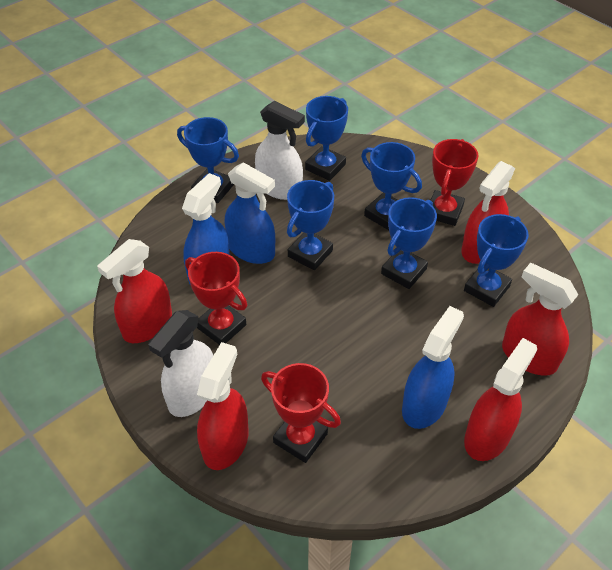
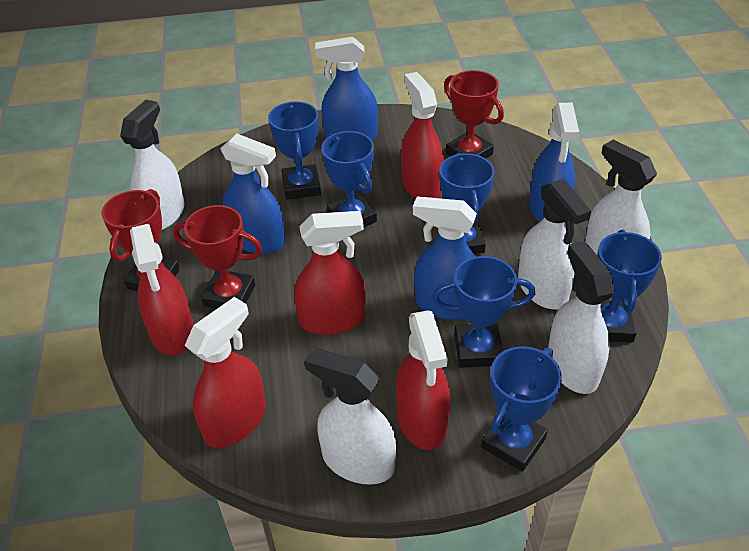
blue spray bottle: 3 -> 4
white spray bottle: 2 -> 5

